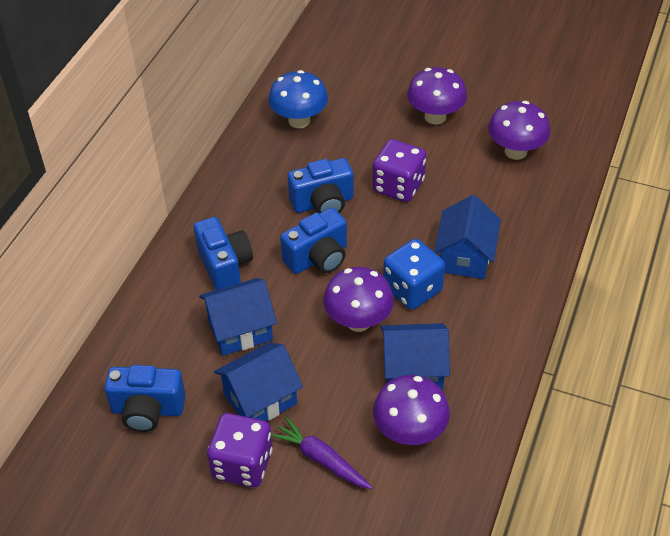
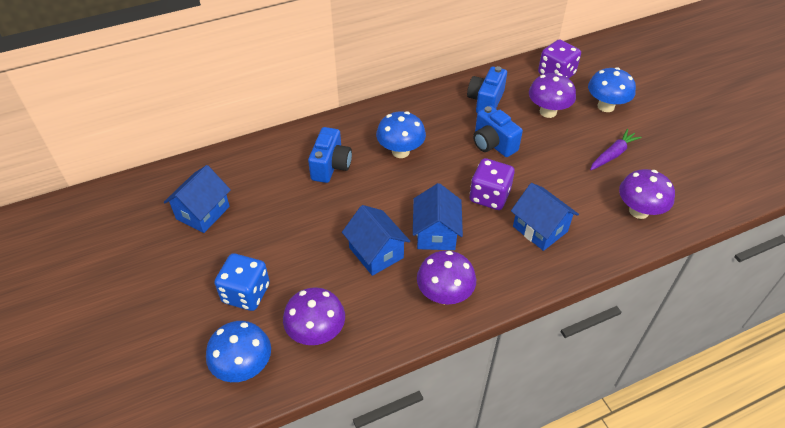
blue camera: 4 -> 3
blue mushroom: 1 -> 3

